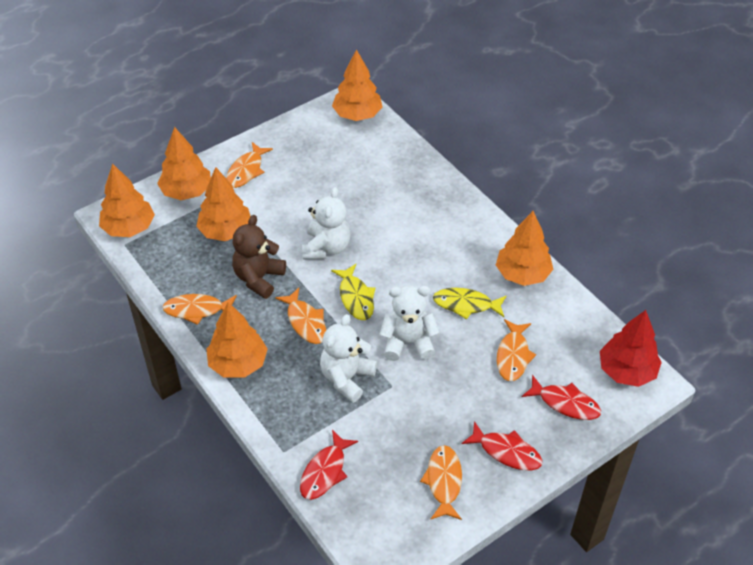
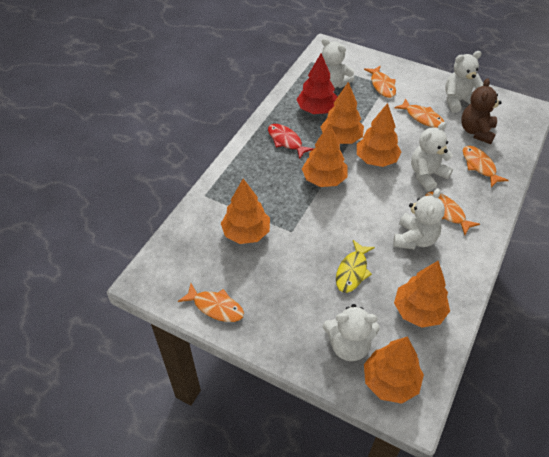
red fish: 3 -> 1
white teddy bear: 3 -> 5
yellow fish: 2 -> 1

